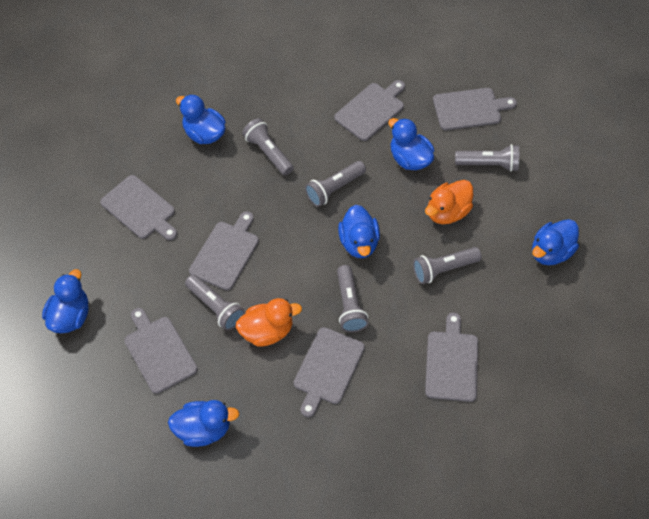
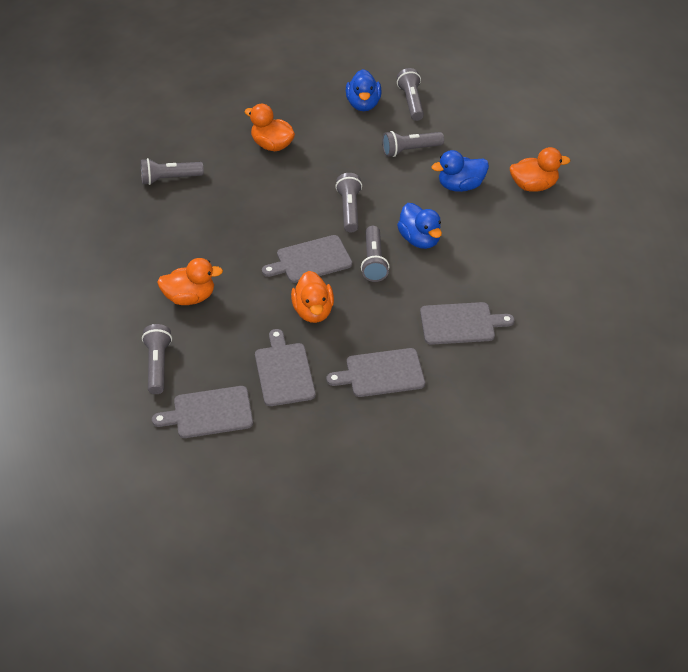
blue duck: 6 -> 3
grey cutting board: 7 -> 5
orange duck: 2 -> 4

